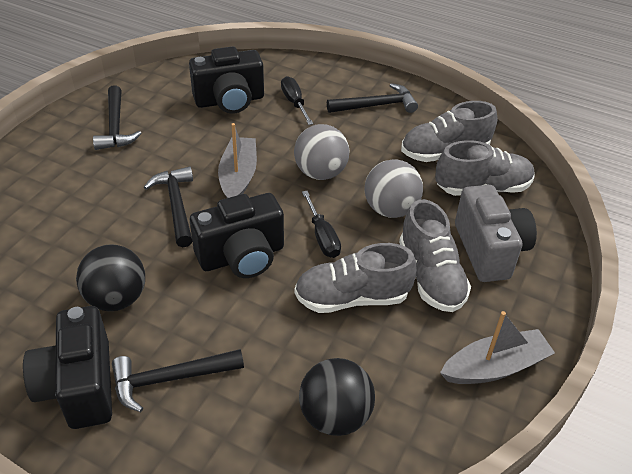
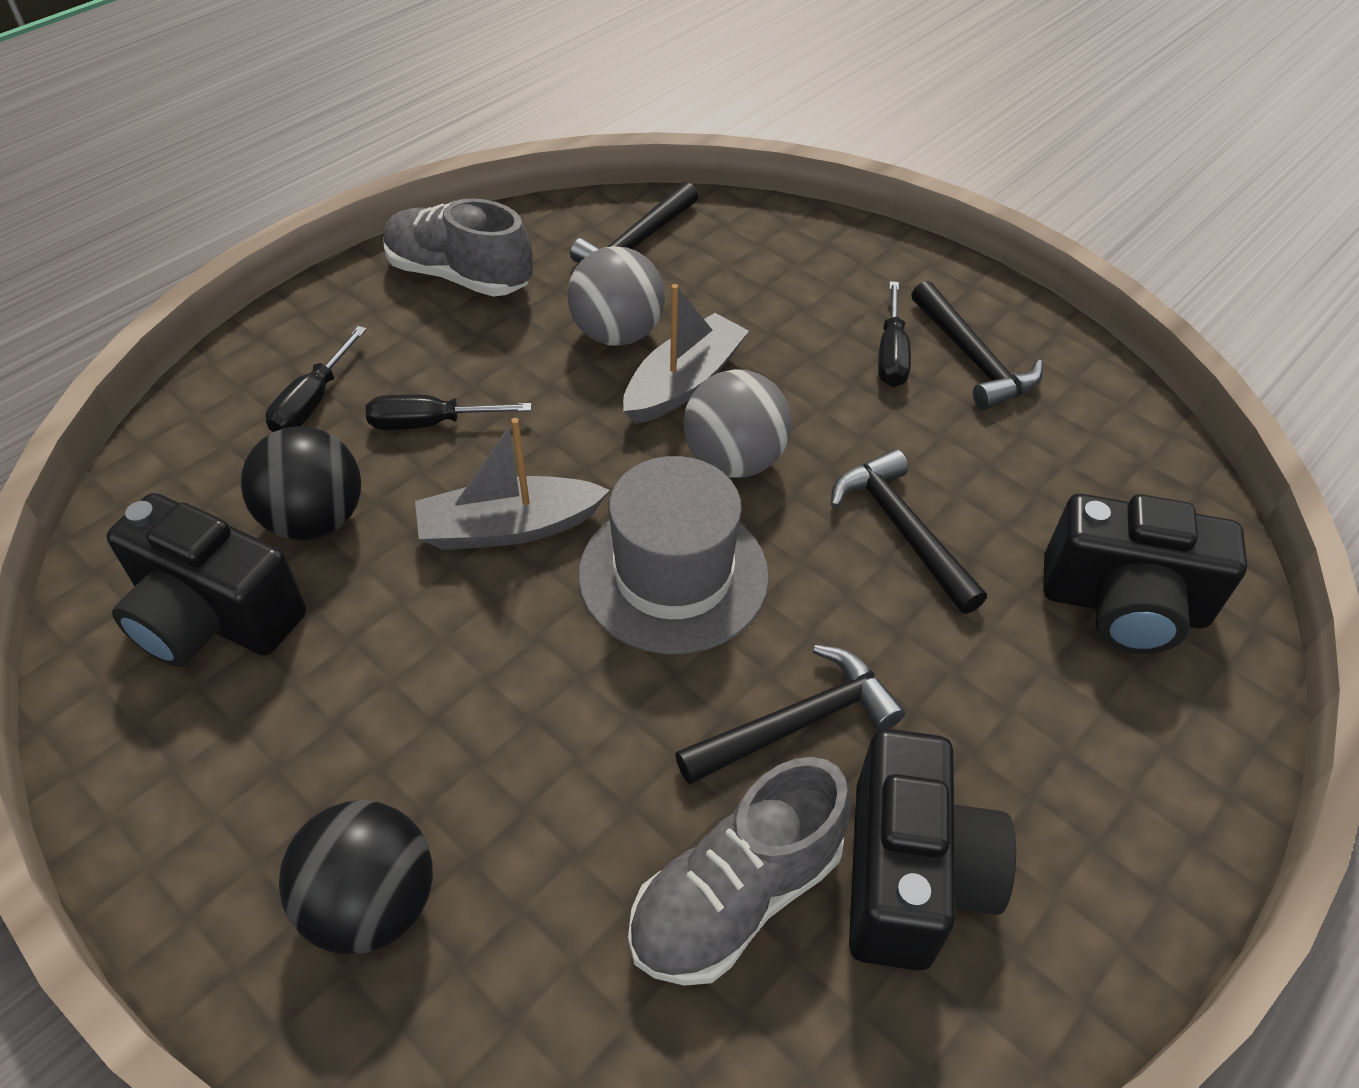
black screwdriver: 2 -> 3
grey camera: 1 -> 0
grey hat: 0 -> 1
grey shoe: 4 -> 2

